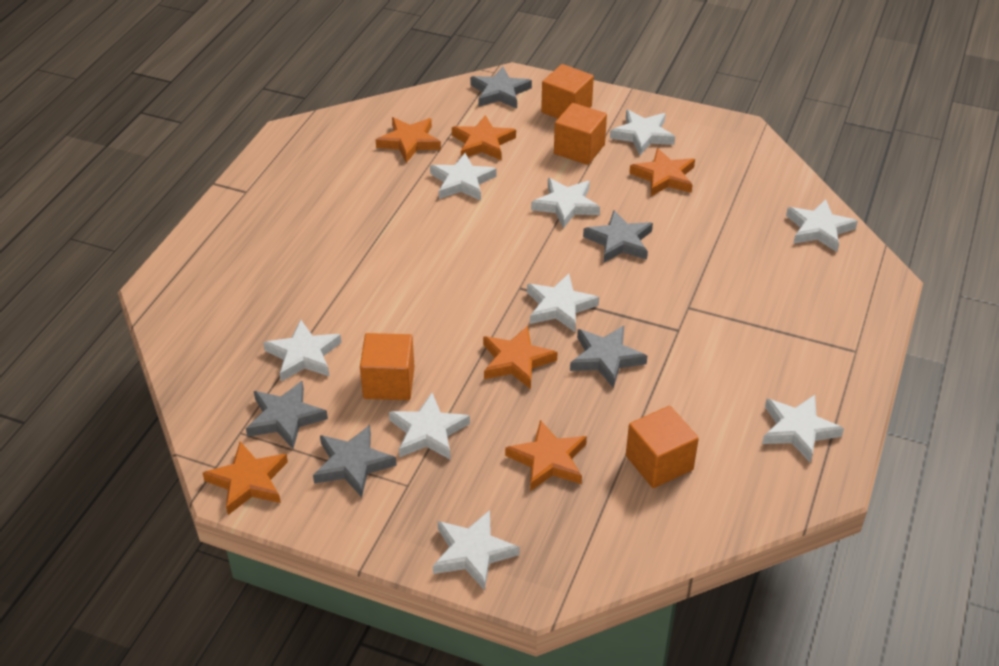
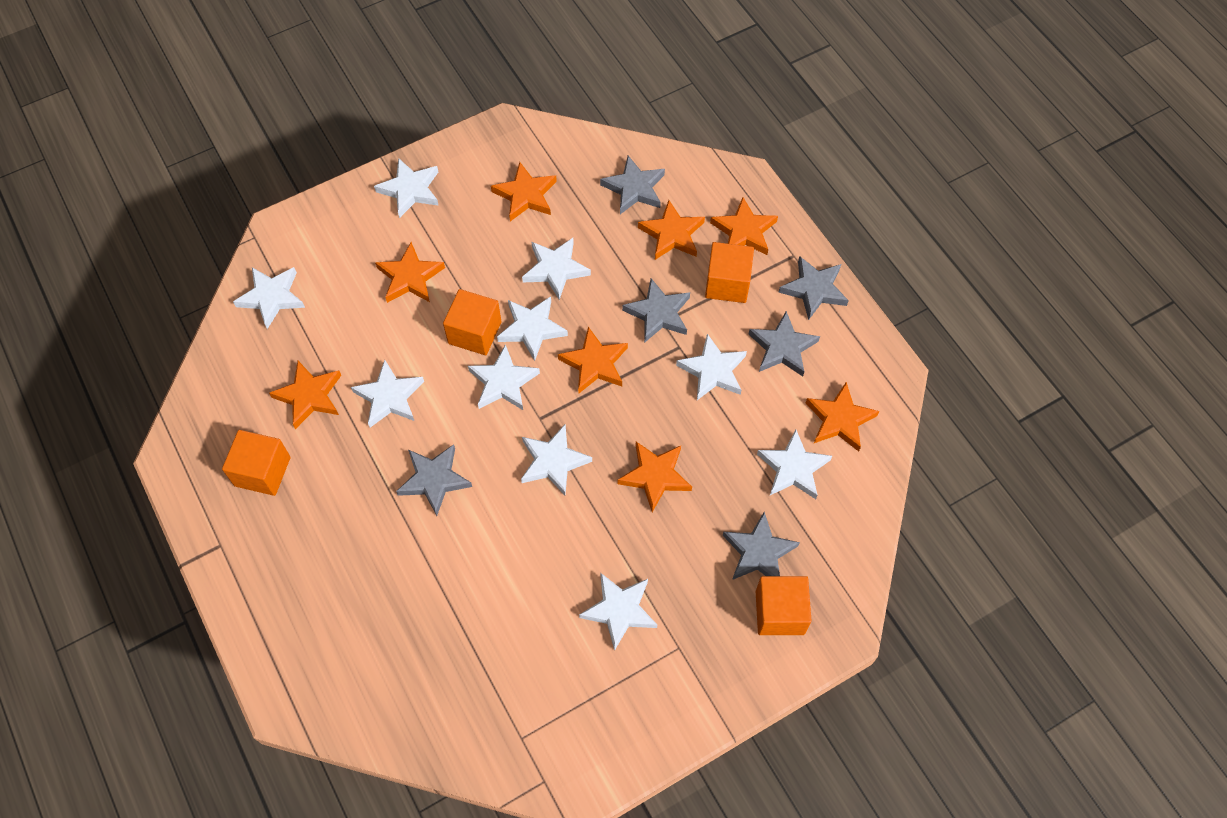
grey star: 5 -> 6
orange star: 6 -> 8
white star: 9 -> 10

